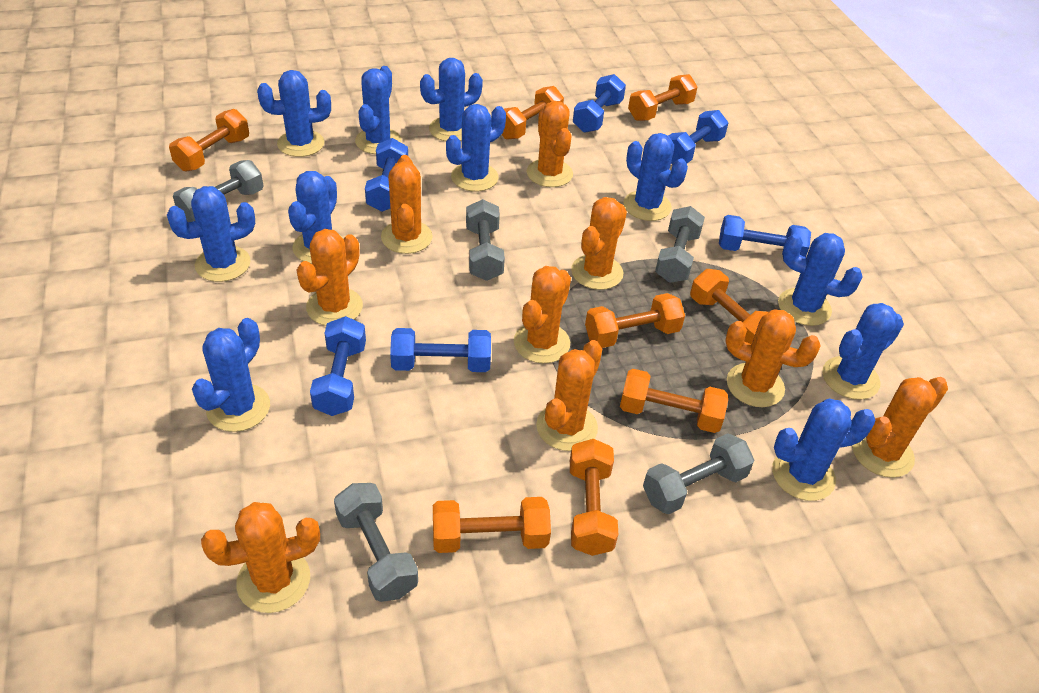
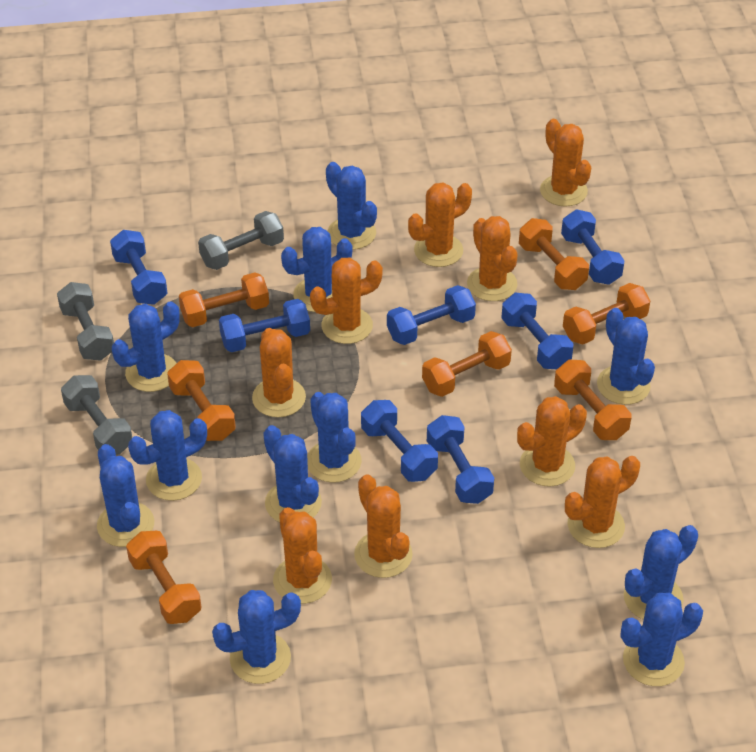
blue dumbbell: 6 -> 7
grey dumbbell: 5 -> 3
orange dumbbell: 8 -> 7

